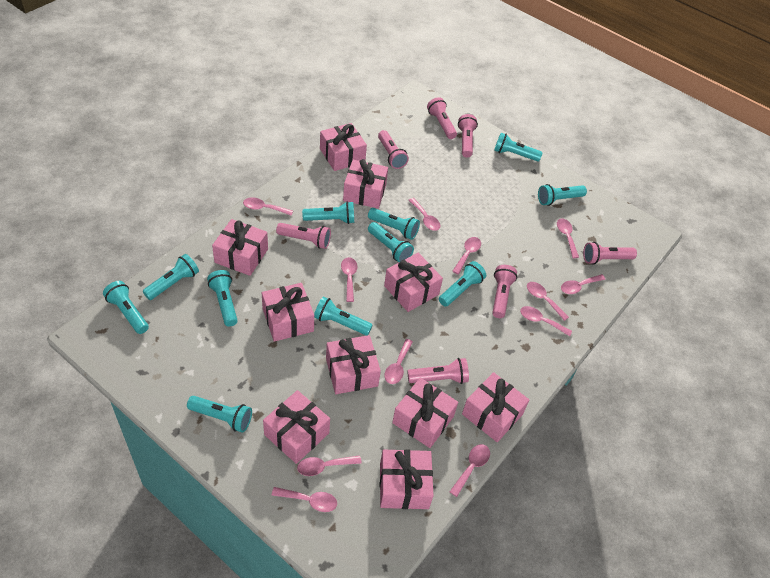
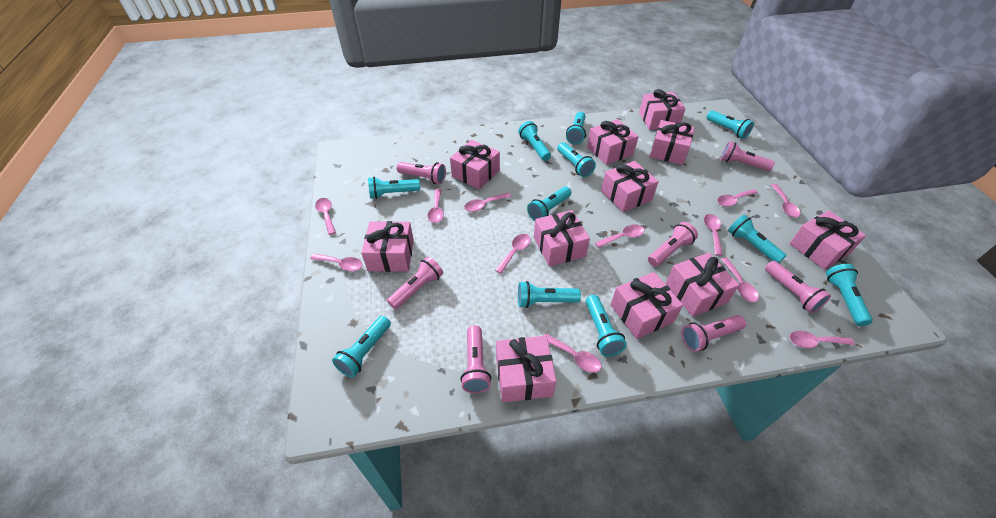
pink gift: 10 -> 11

